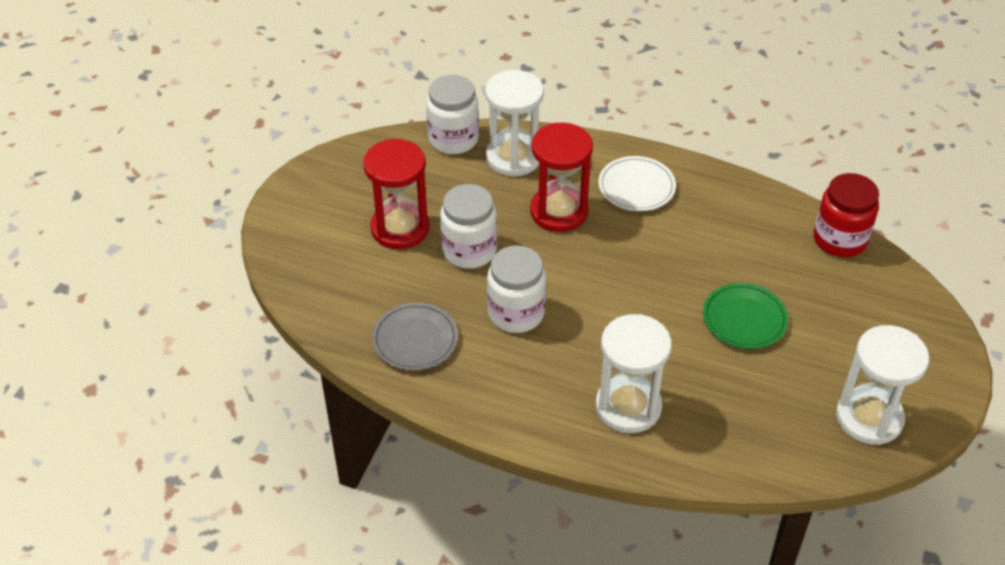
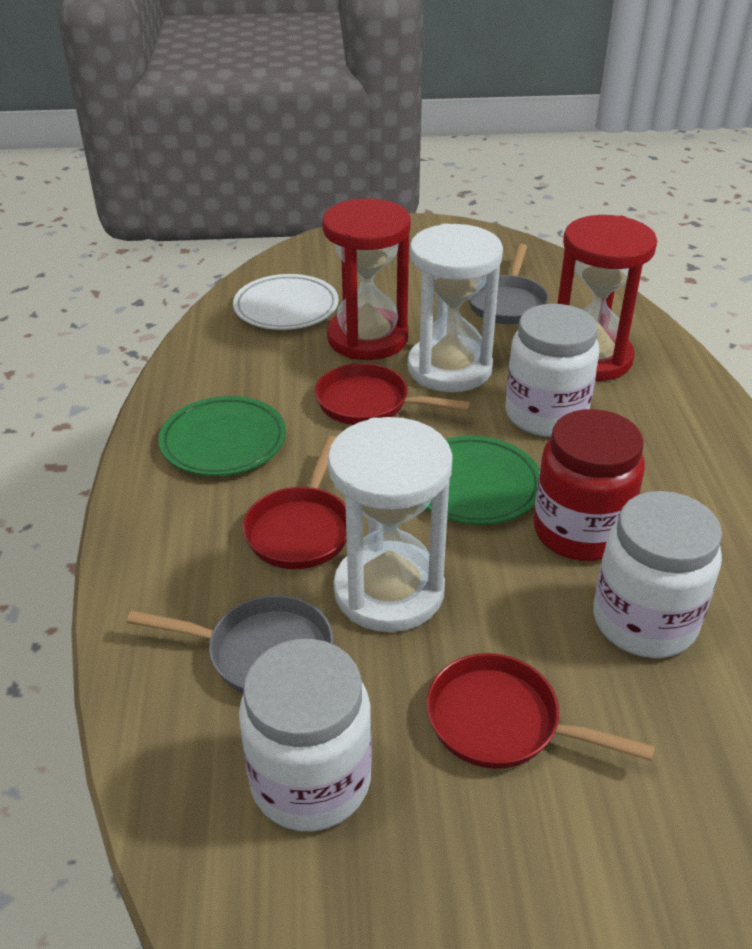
green plate: 1 -> 2
grey pan: 0 -> 2
grey plate: 1 -> 0
red pan: 0 -> 3
white hourglass: 3 -> 2

